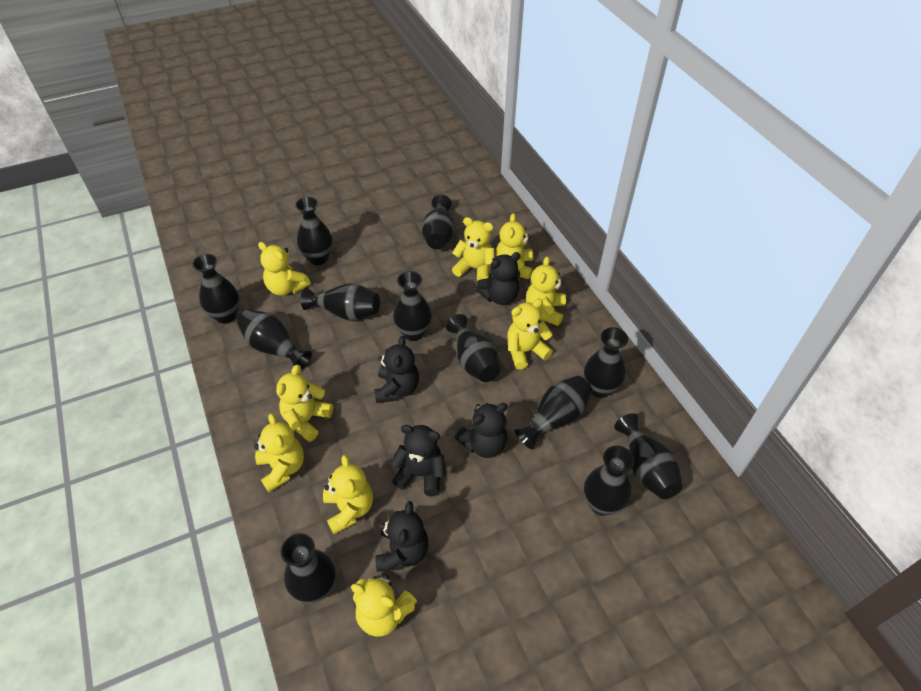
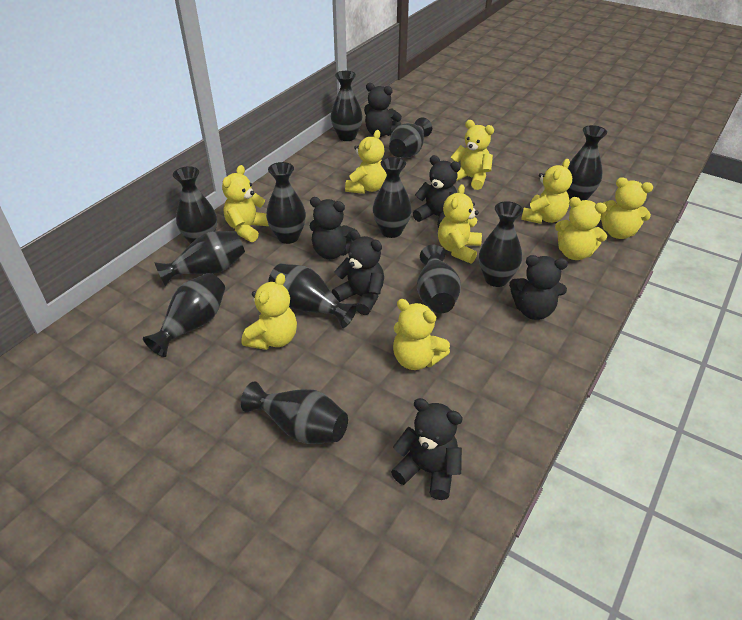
black teddy bear: 5 -> 6

